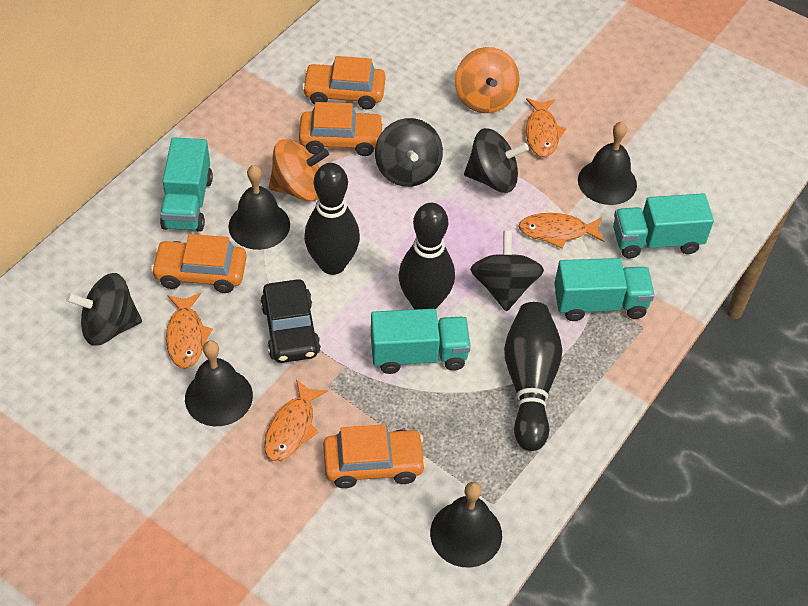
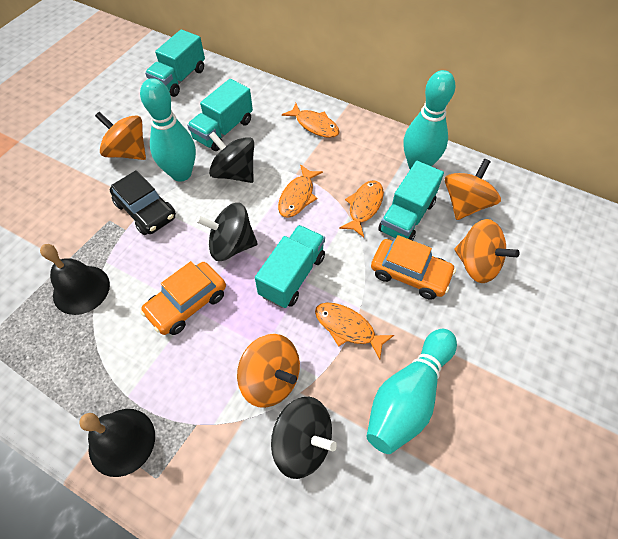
black bell: 4 -> 2
black bowling pin: 3 -> 0
black spinning top: 4 -> 3
orange car: 4 -> 2
orange spinning top: 2 -> 4
turquoise bowling pin: 0 -> 3

